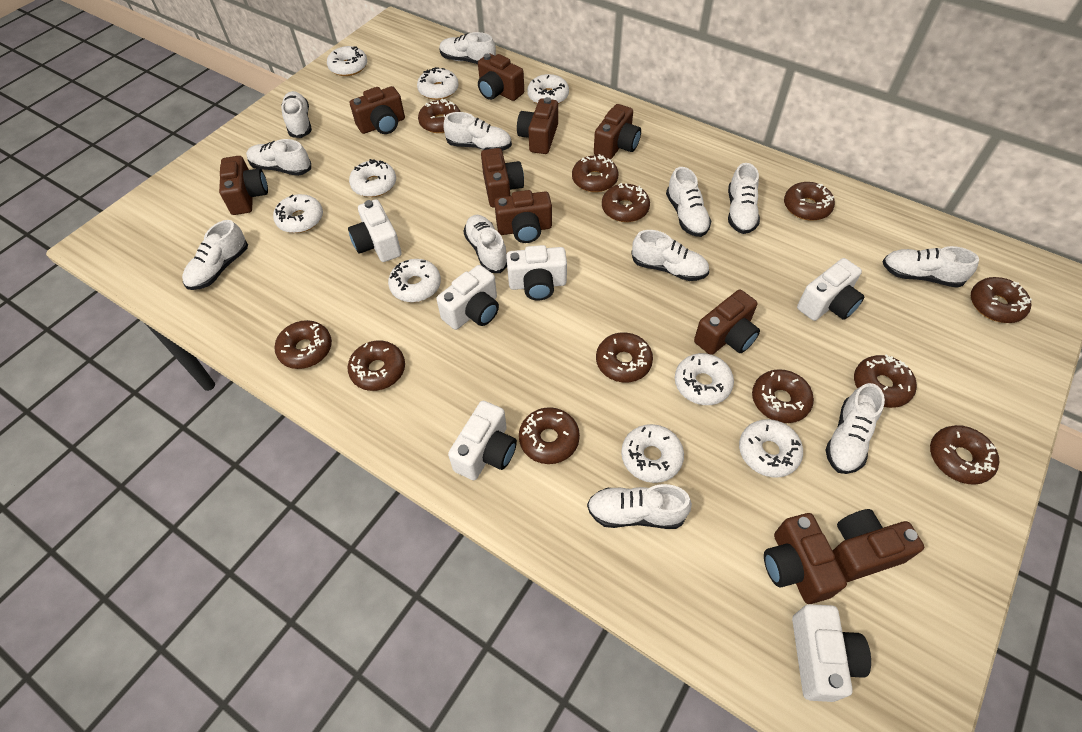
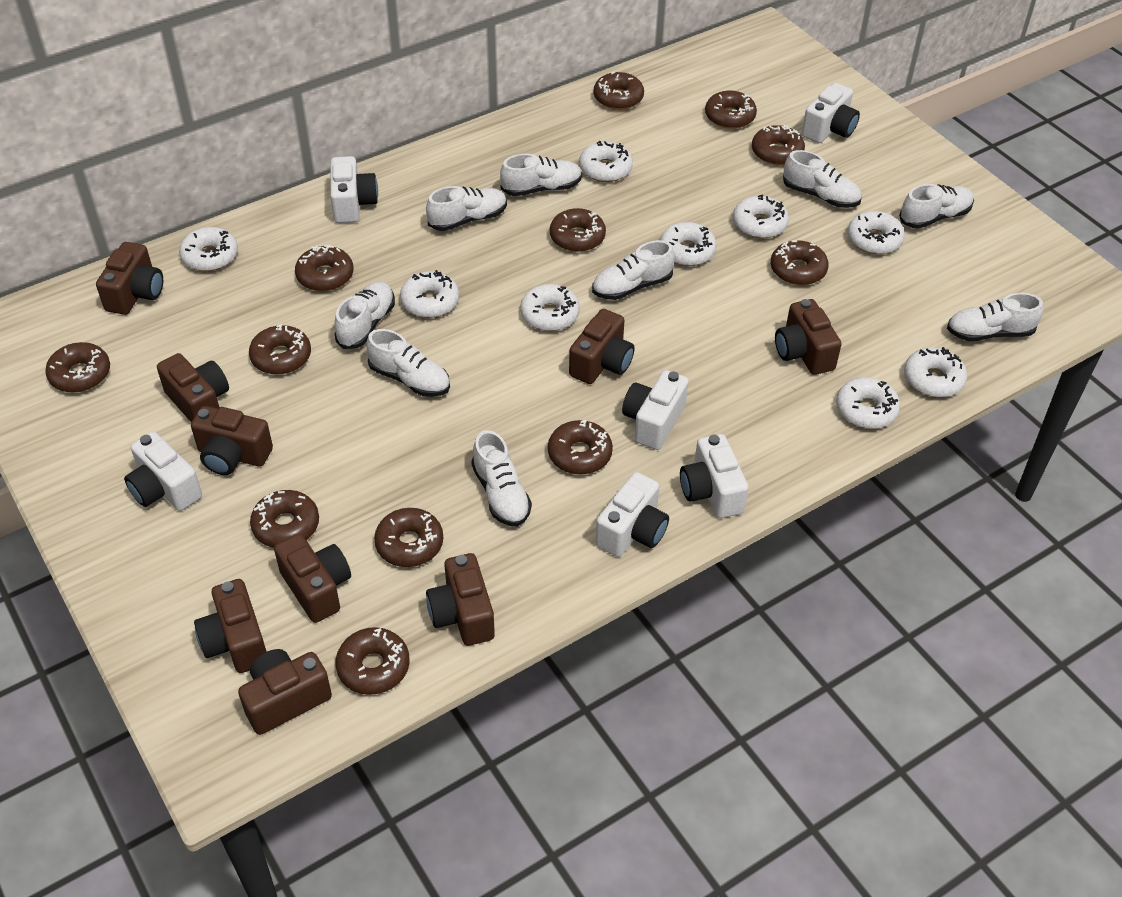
brown camera: 10 -> 9
white shoe: 12 -> 9

